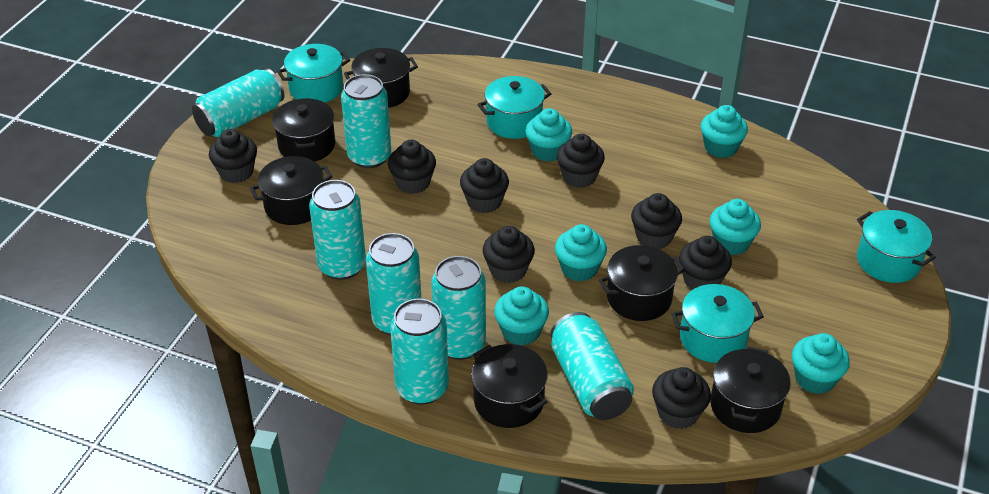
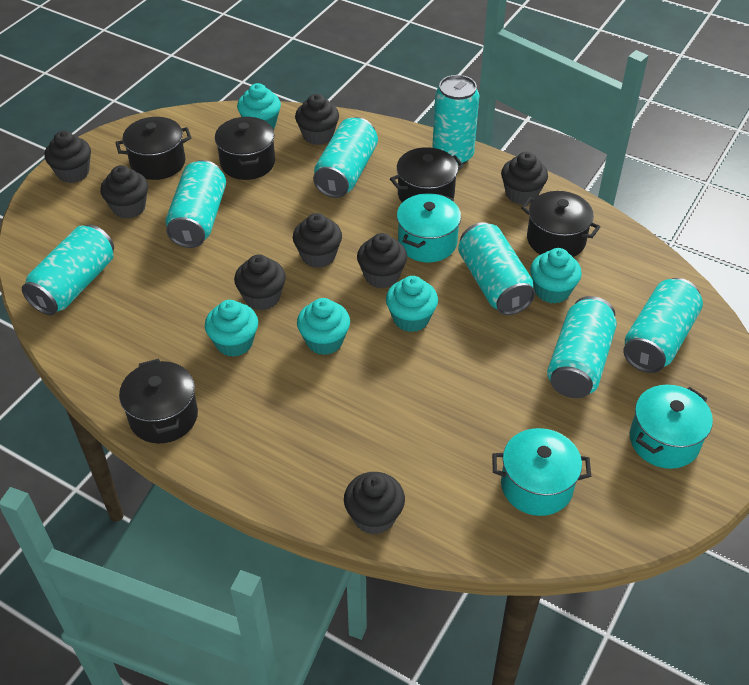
black pot: 6 -> 5
turquoise cupcake: 6 -> 5
turquoise pot: 4 -> 3

